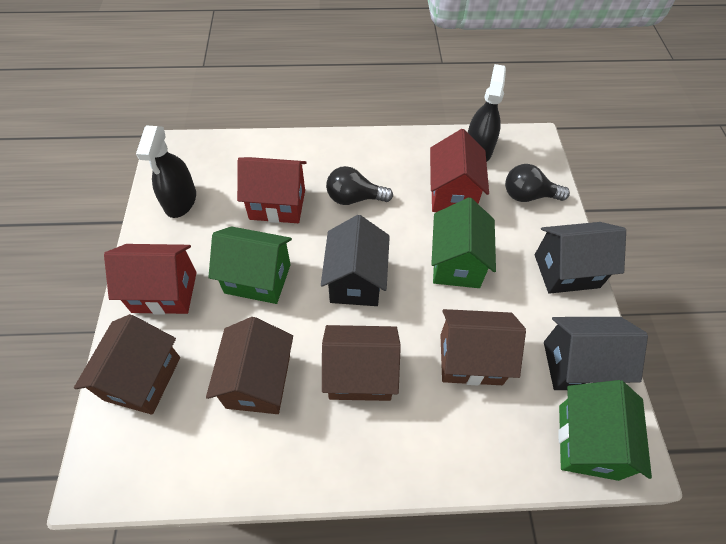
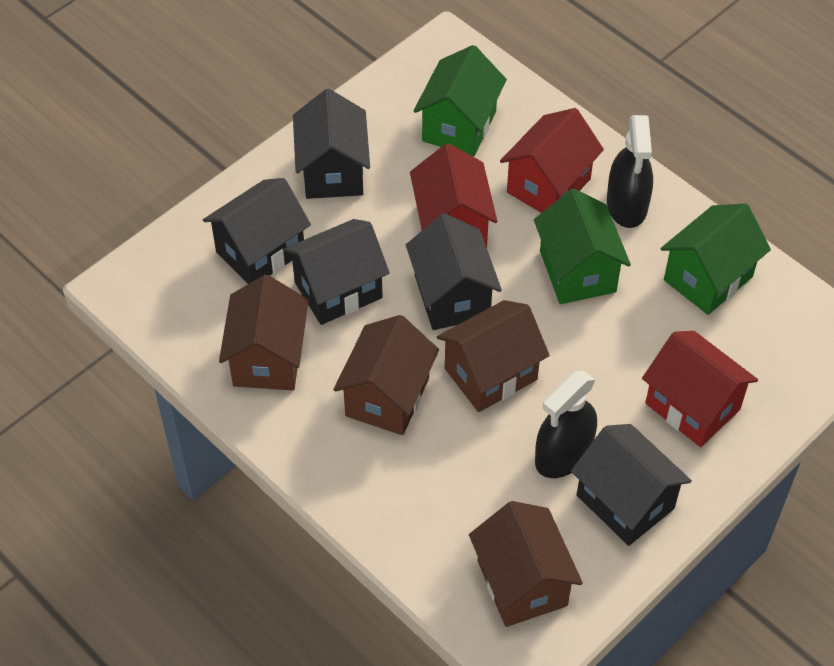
black house: 3 -> 5
black light bulb: 2 -> 0

